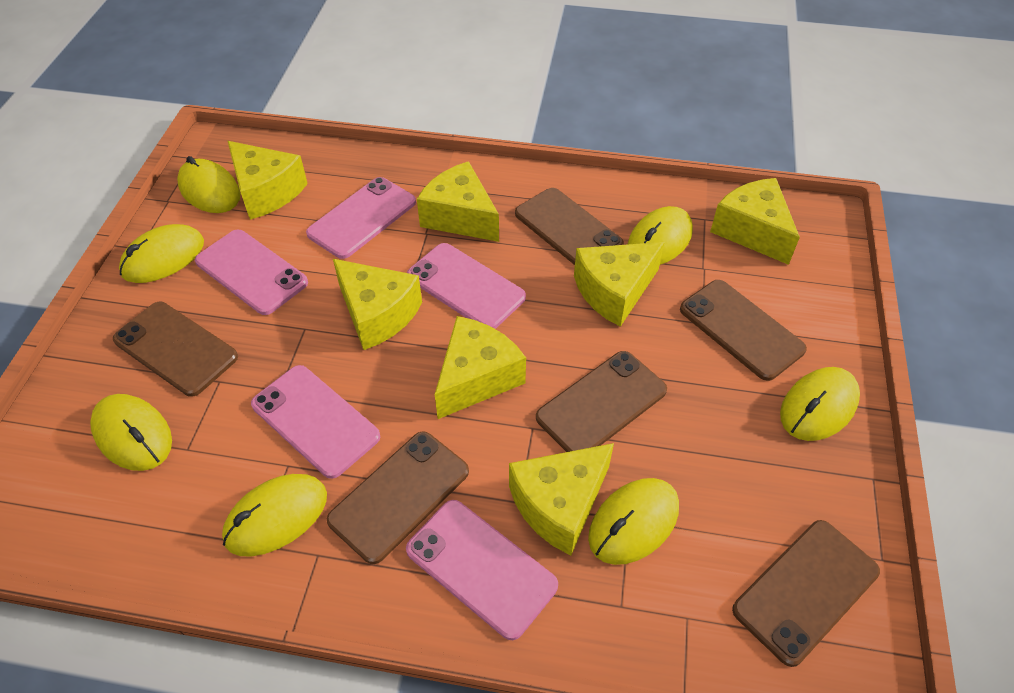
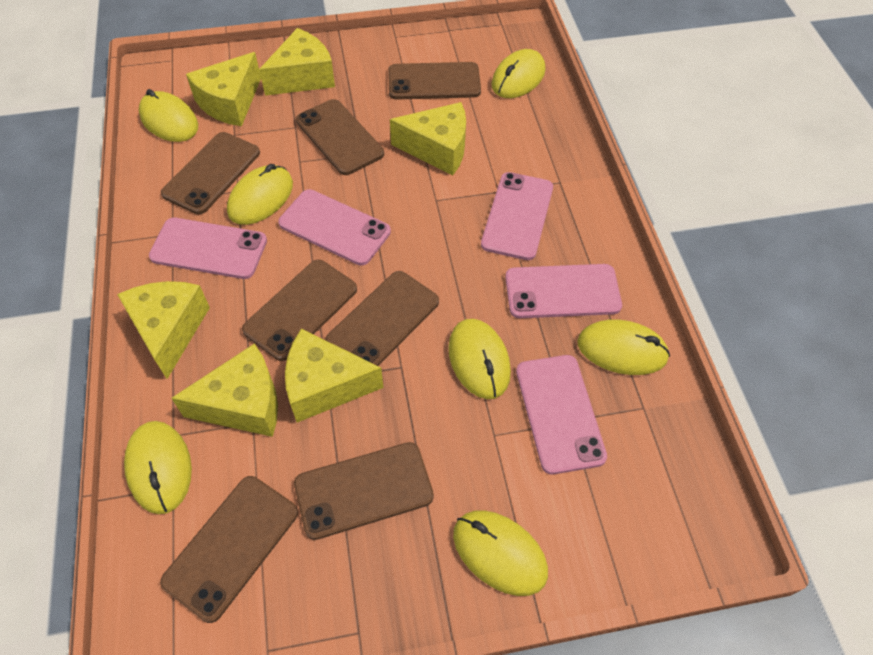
brown phone: 6 -> 7
yellow cheese: 7 -> 6

